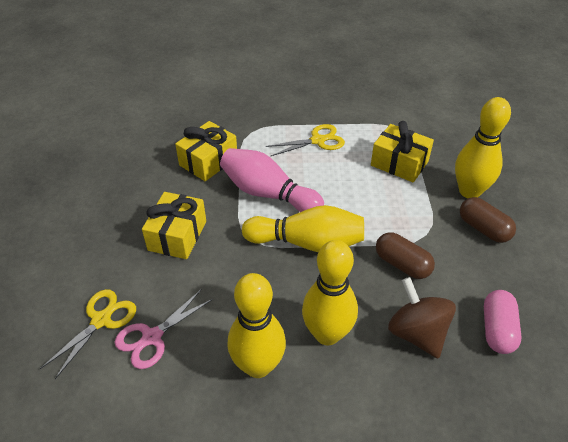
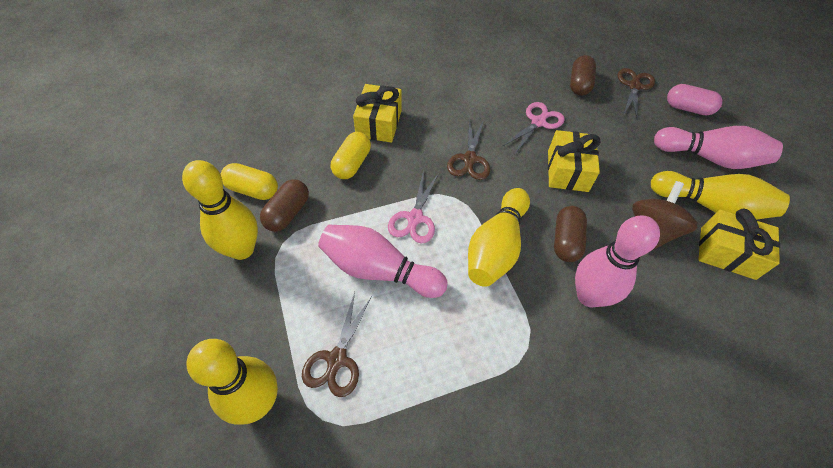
brown capsule: 2 -> 3
brown scissors: 0 -> 3
pink bowling pin: 1 -> 3
pink scissors: 1 -> 2
yellow capsule: 0 -> 2
yellow scissors: 2 -> 0

